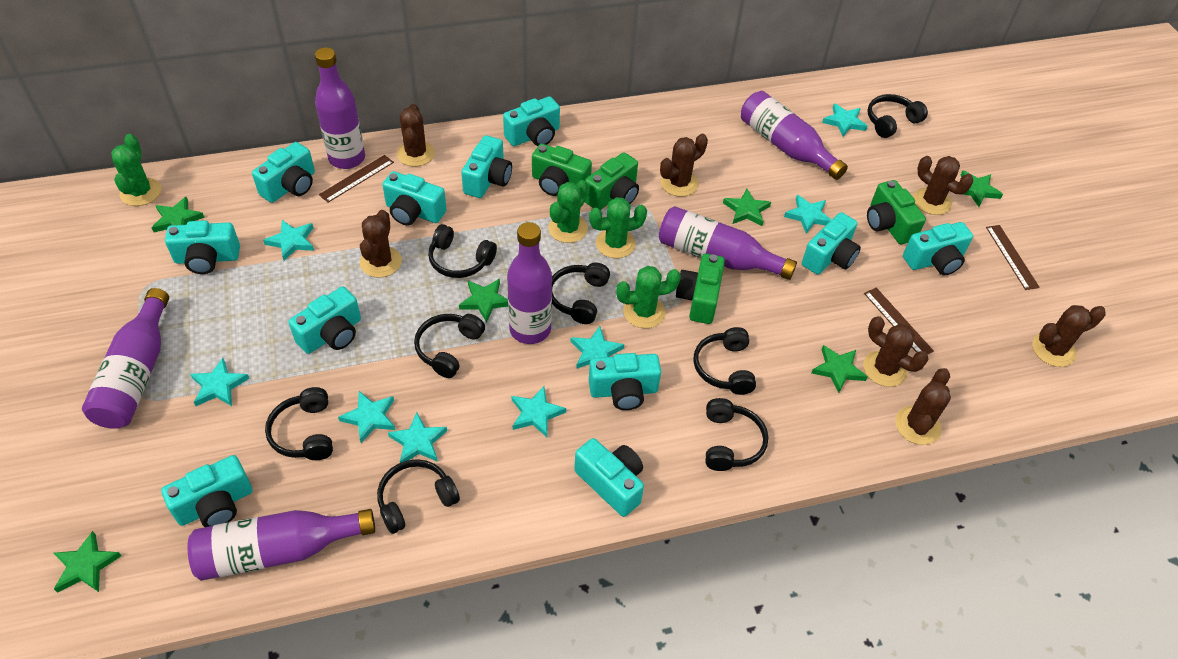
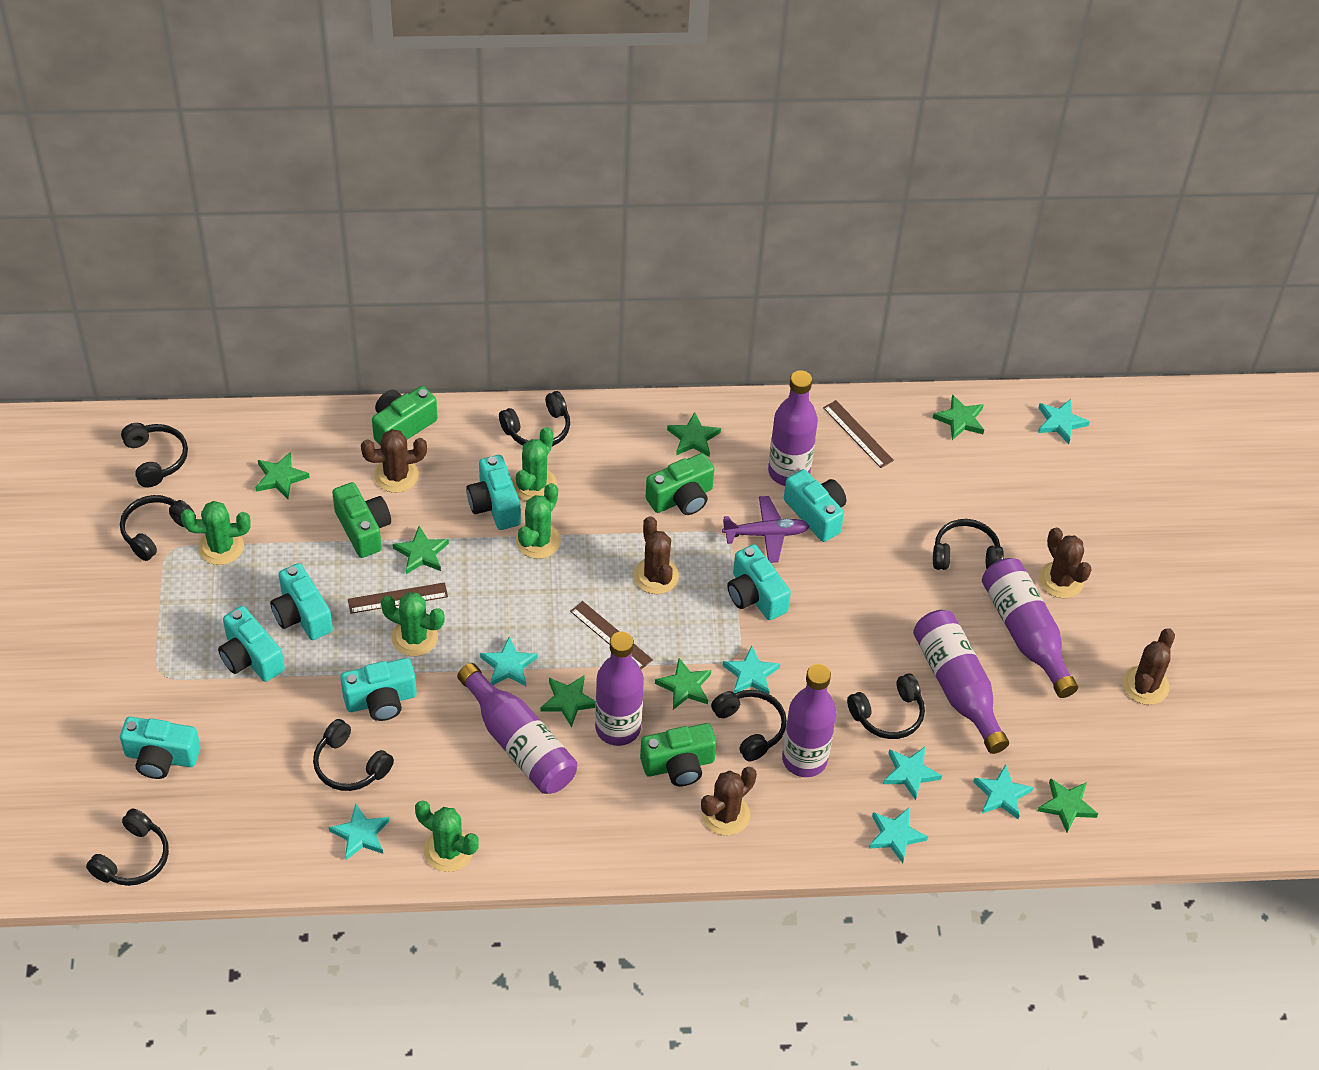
brown cactus: 7 -> 5
green cactus: 4 -> 5
green star: 6 -> 7
purple plane: 0 -> 1
turquoise camera: 11 -> 7
turquoise star: 8 -> 7

